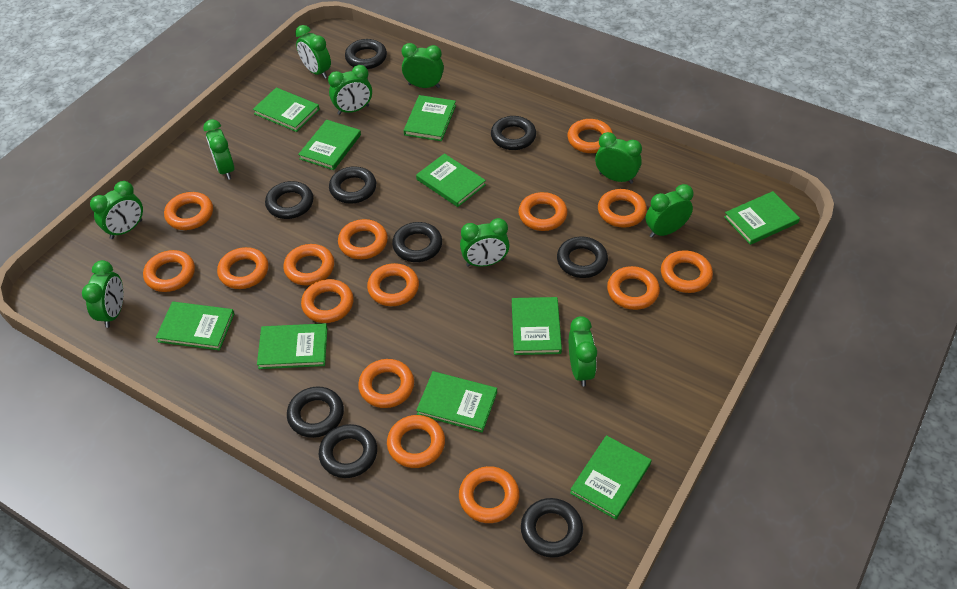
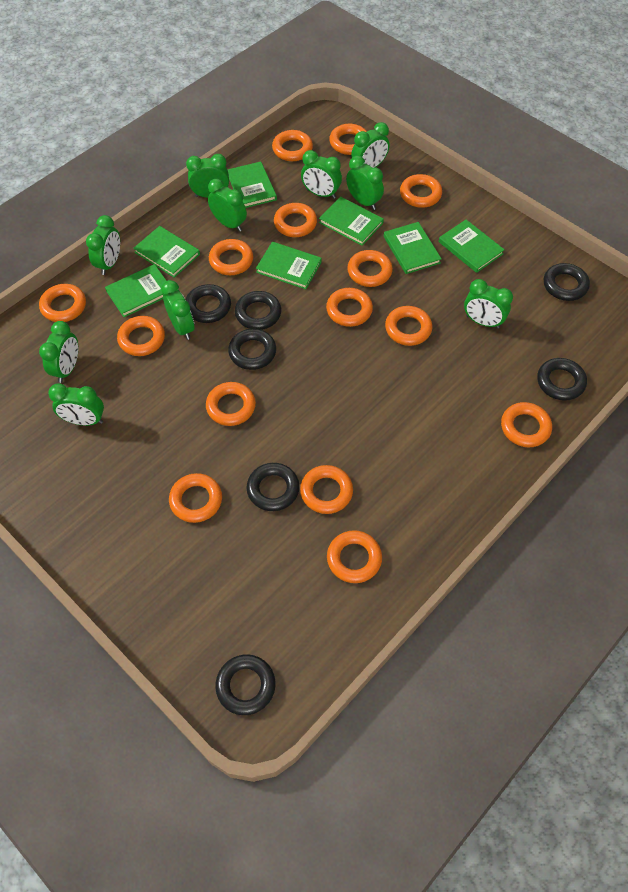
black ring: 9 -> 7
green book: 10 -> 7

